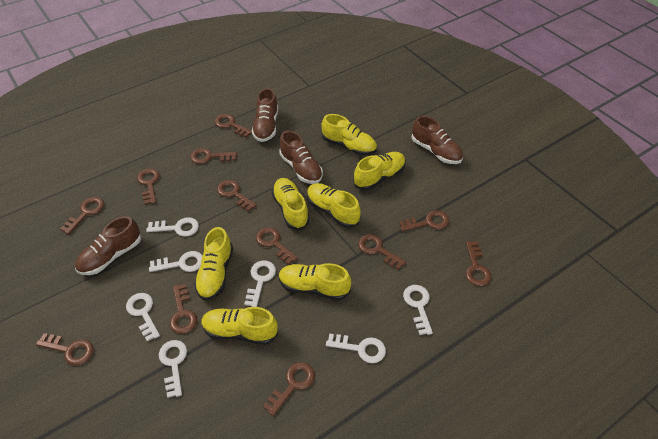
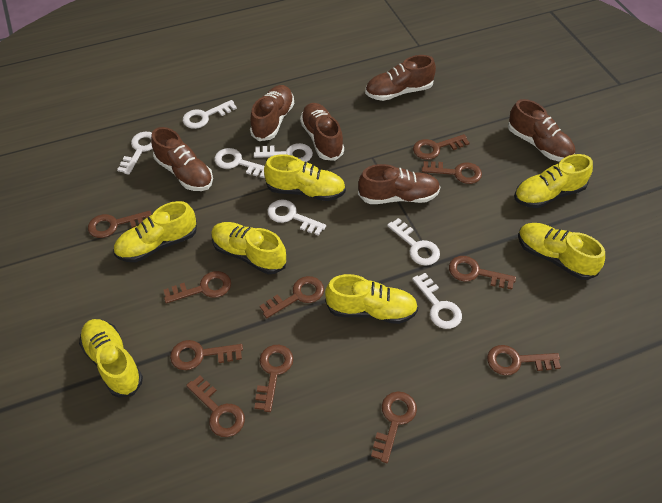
brown key: 12 -> 11
brown shoe: 4 -> 6

